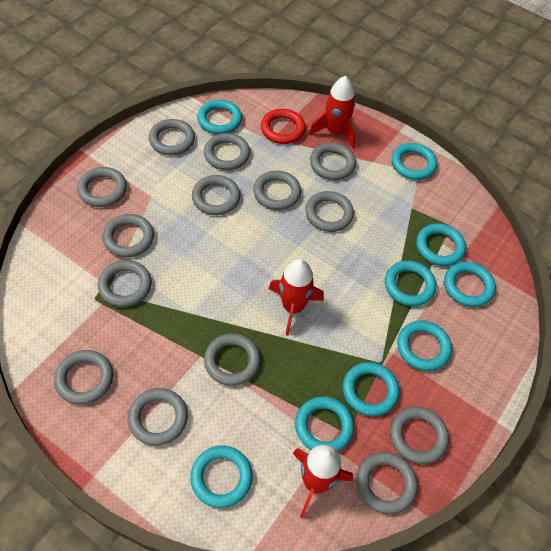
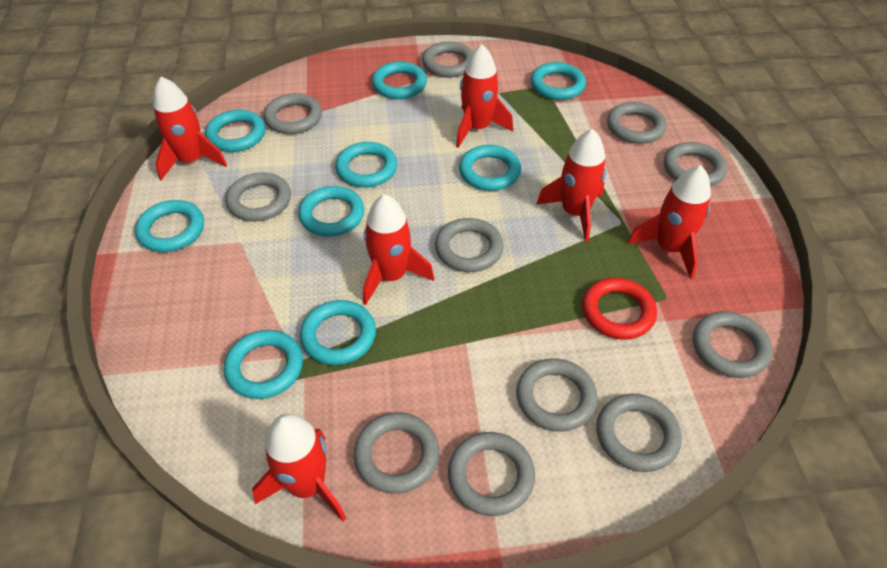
grey ring: 14 -> 11
red rocket: 3 -> 6

